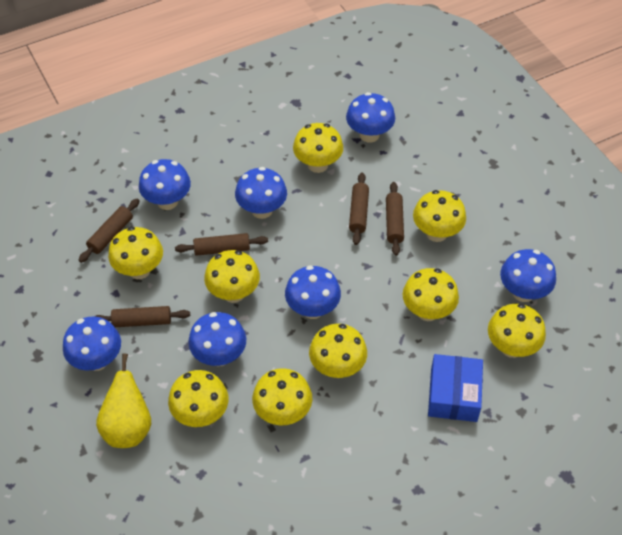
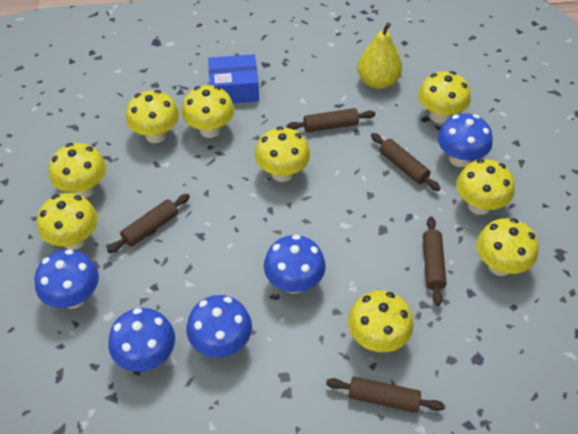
blue mushroom: 7 -> 5

